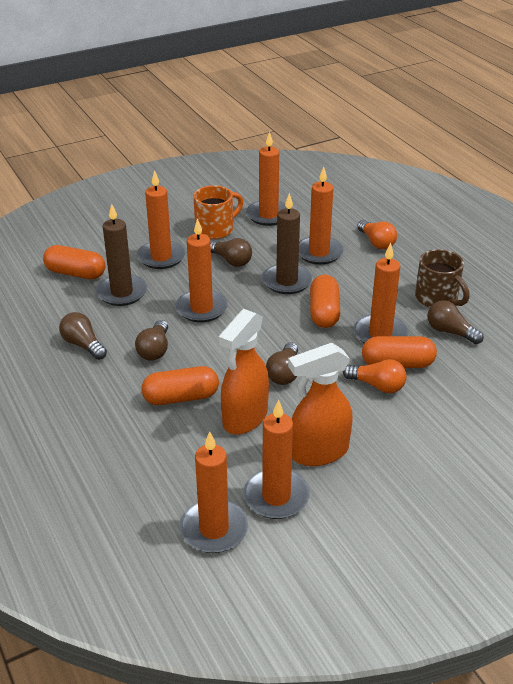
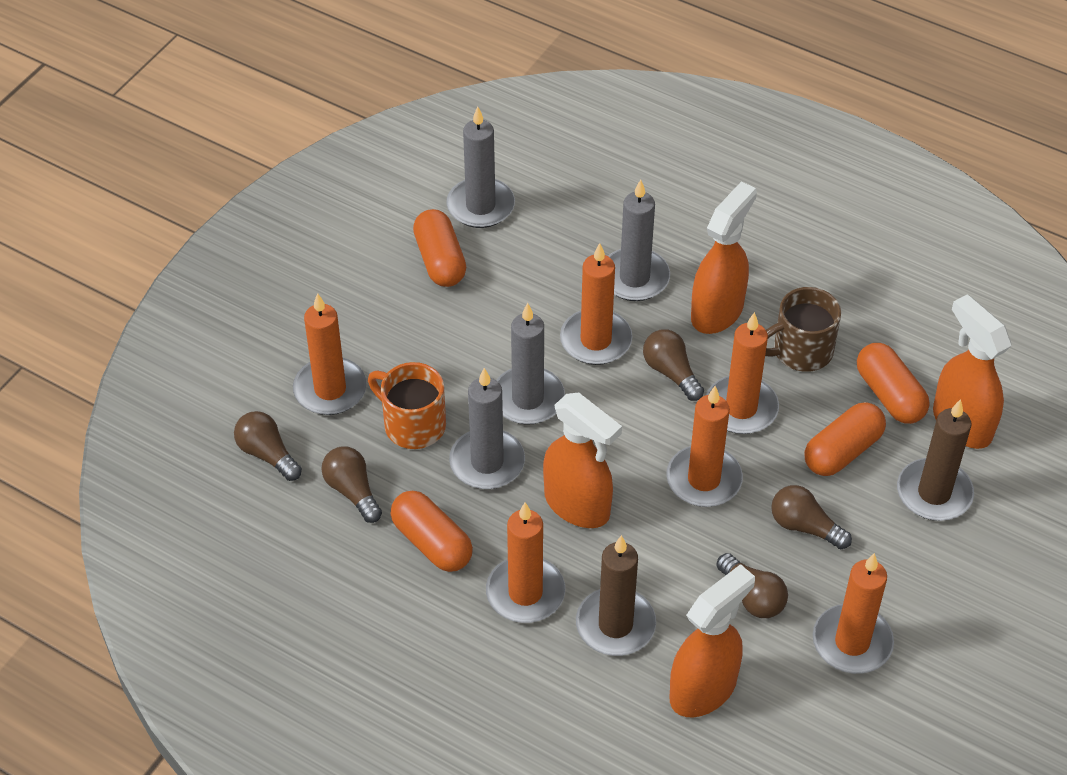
grey candle: 0 -> 4
orange candle: 7 -> 6
orange light bulb: 2 -> 0
orange spray bottle: 2 -> 4

